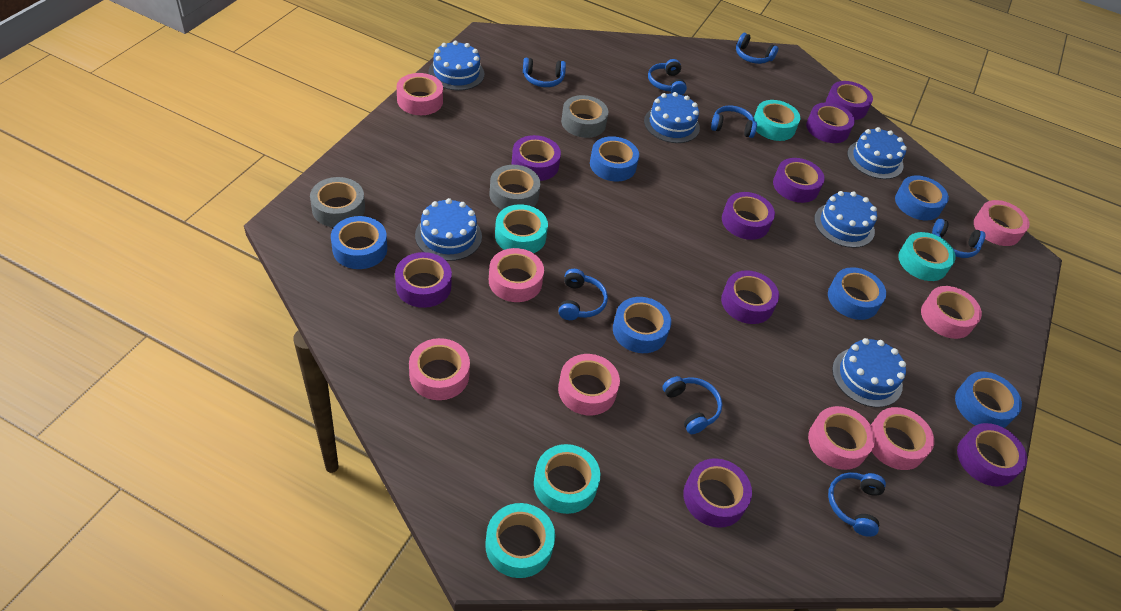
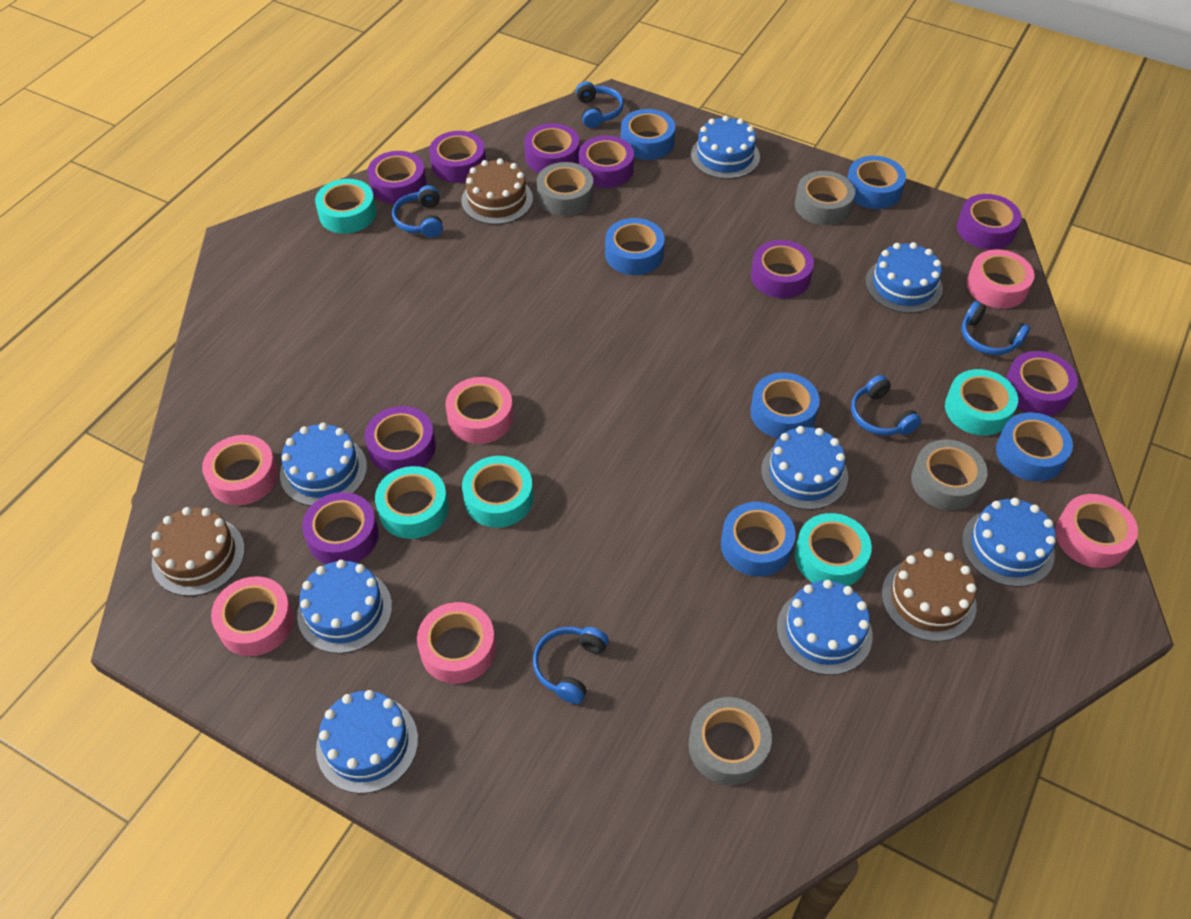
blue cake: 6 -> 8
blue headphones: 8 -> 5
brown cake: 0 -> 3
grey tape: 3 -> 4
pink tape: 8 -> 6

